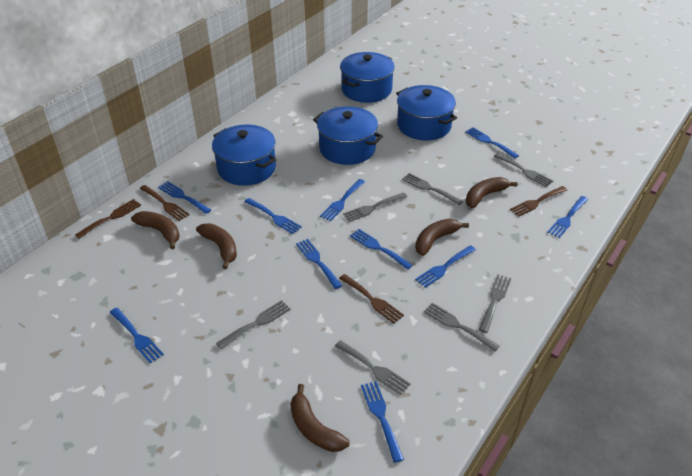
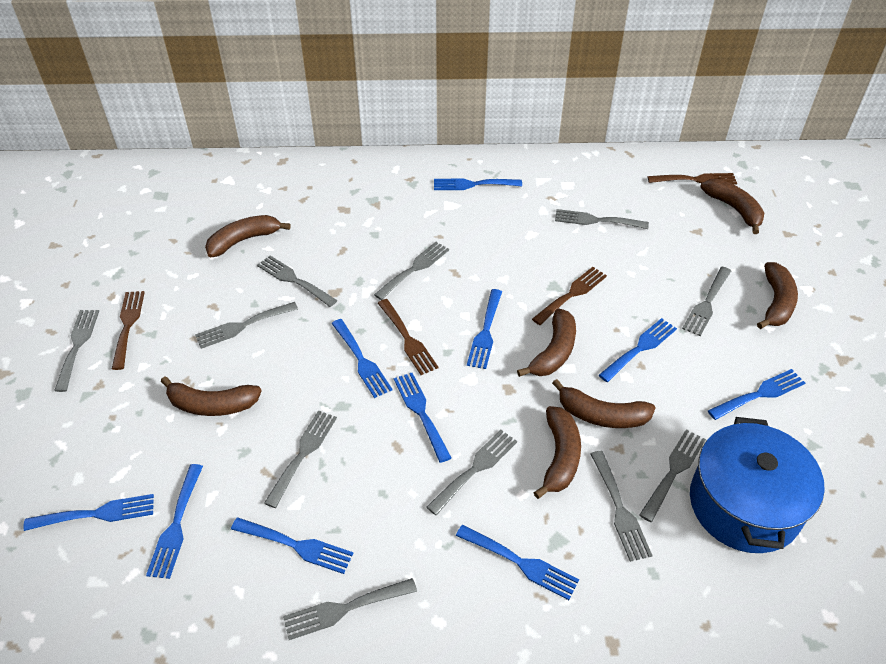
blue pot: 4 -> 1
brown banana: 5 -> 7
grey fork: 7 -> 11

